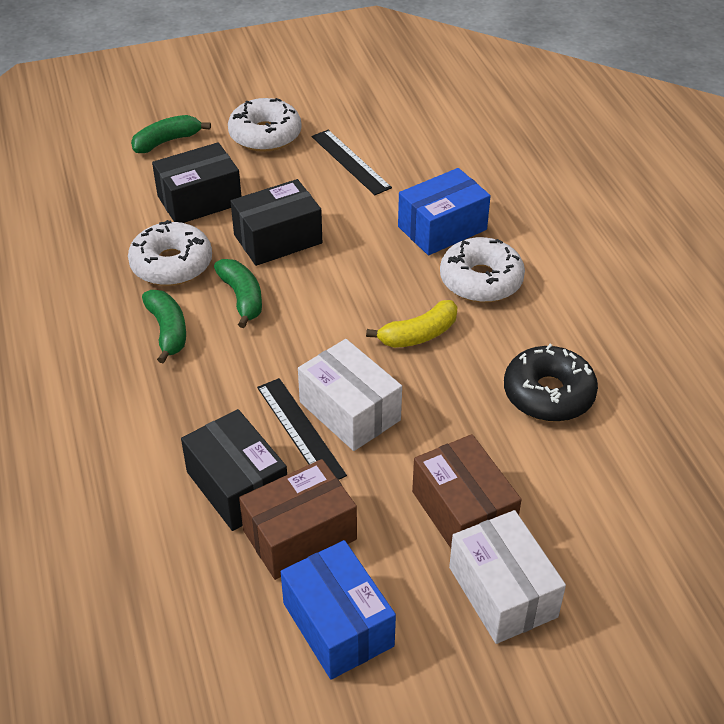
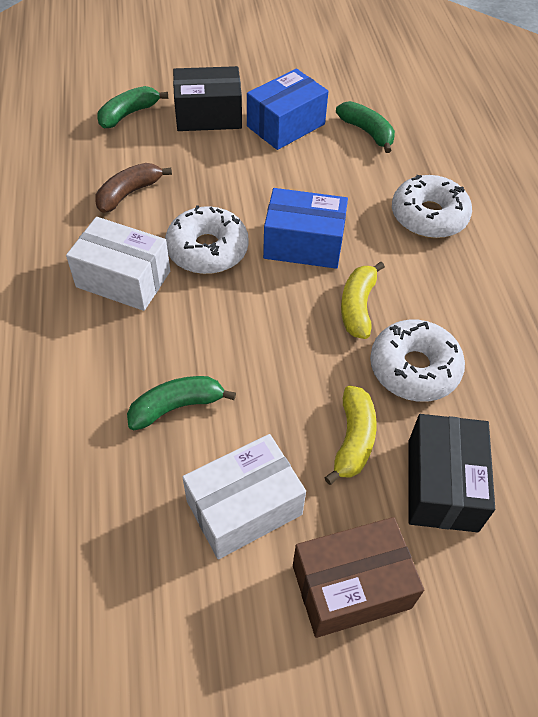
black box: 3 -> 2
black donut: 1 -> 0
black ruler: 2 -> 0
brown banana: 0 -> 1
brown box: 2 -> 1
yellow banana: 1 -> 2

